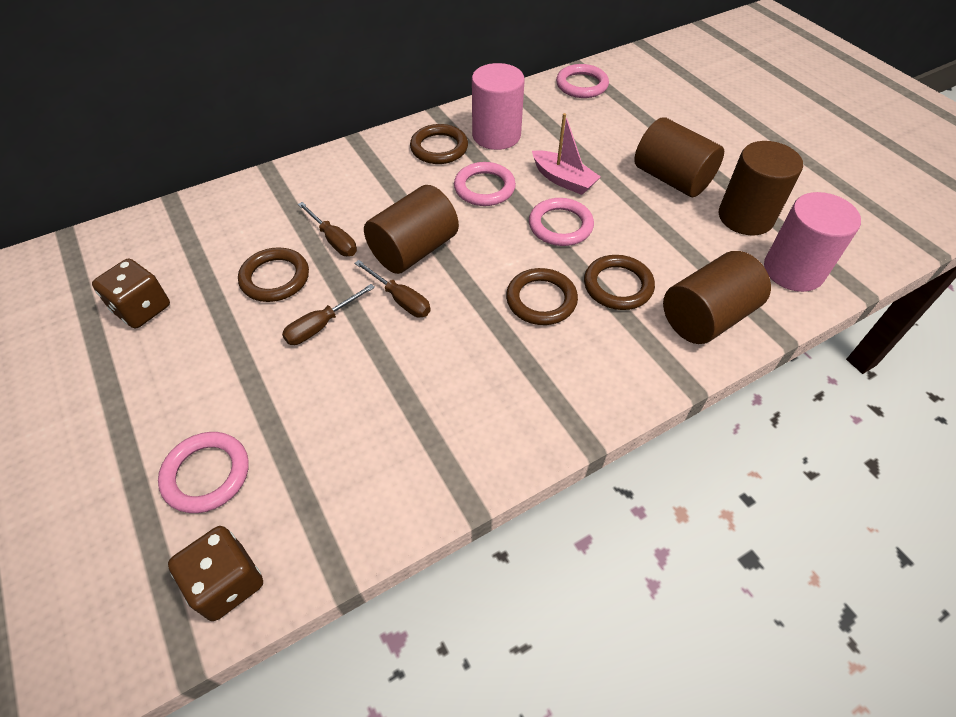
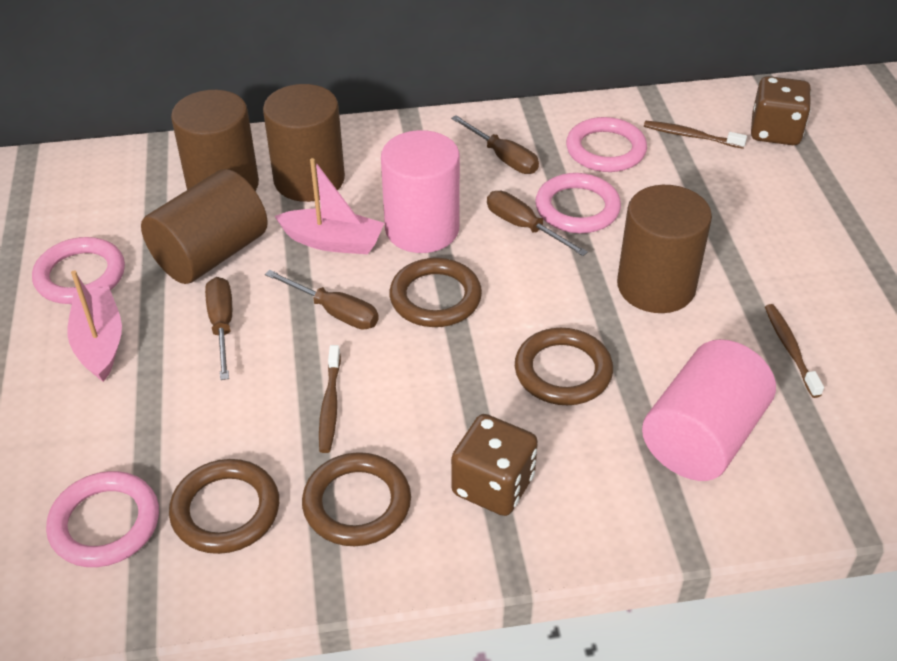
brown screwdriver: 3 -> 4
brown toothbrush: 0 -> 3
pink boat: 1 -> 2

